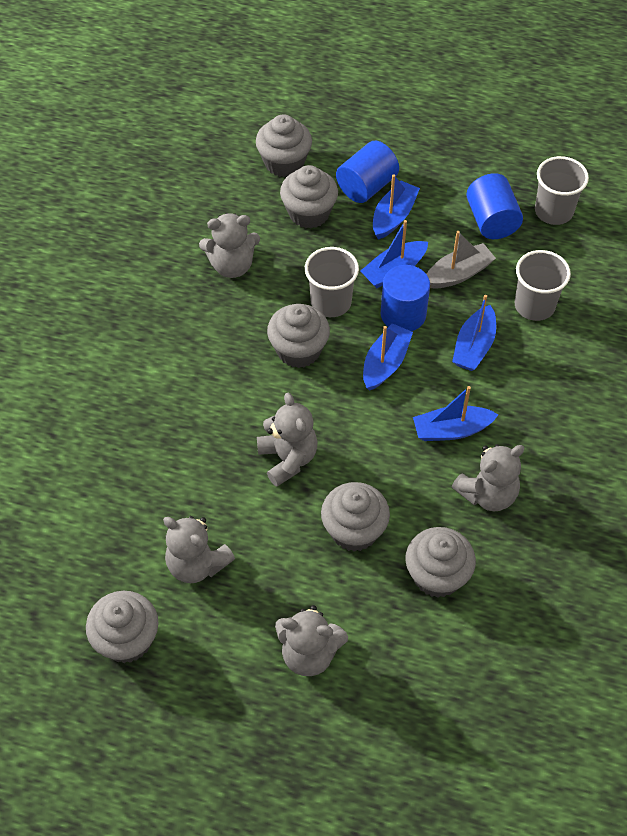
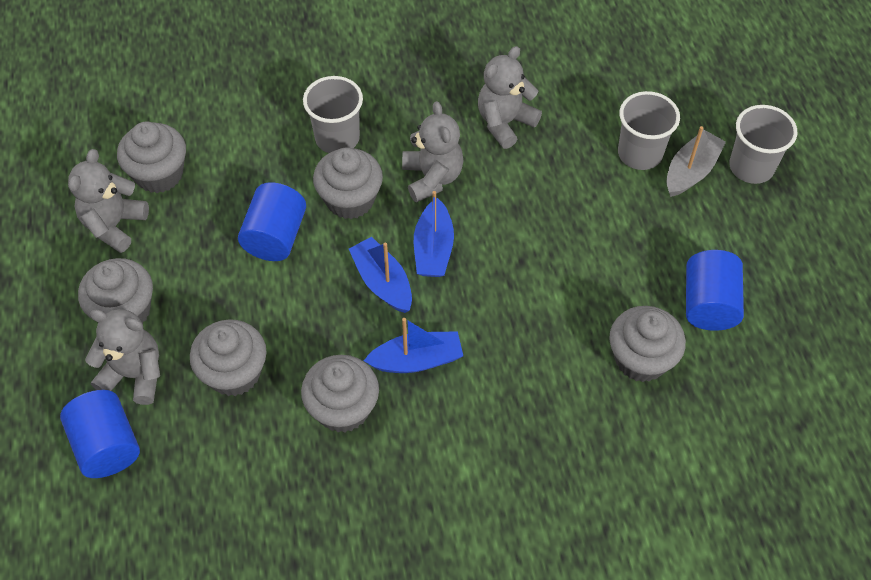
blue boat: 5 -> 3
grey teddy bear: 5 -> 4

